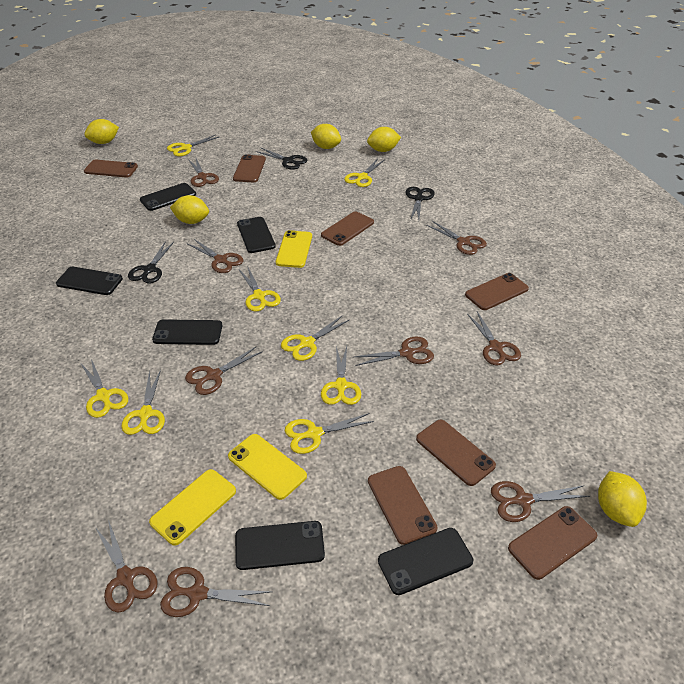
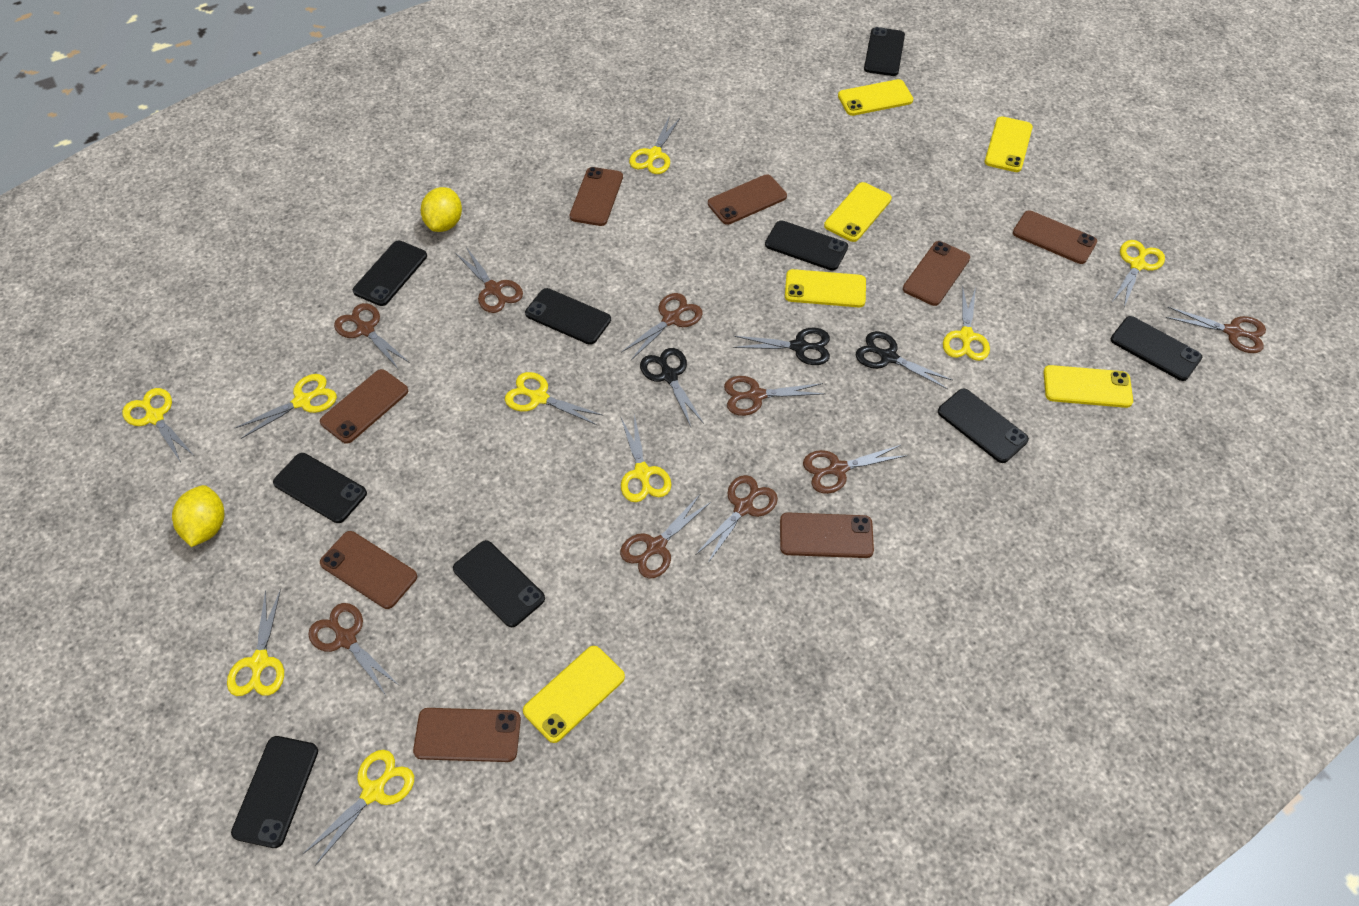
black phone: 6 -> 9
brown phone: 7 -> 8
yellow lemon: 5 -> 2
yellow phone: 3 -> 6
yellow scissors: 8 -> 9

